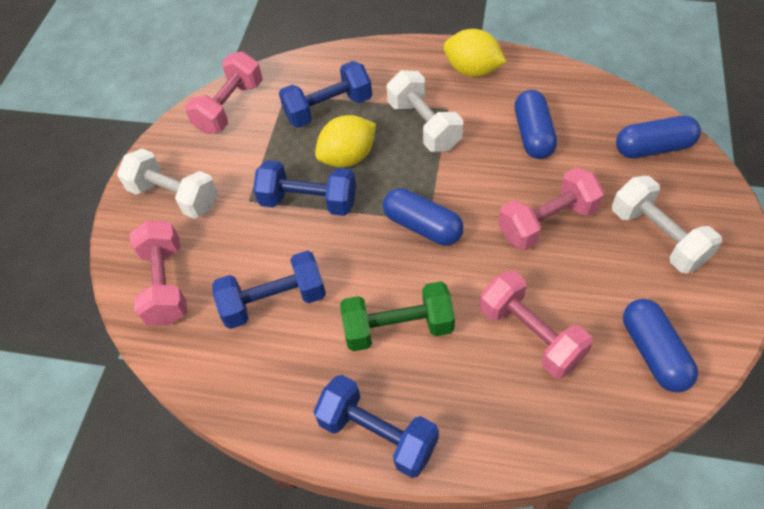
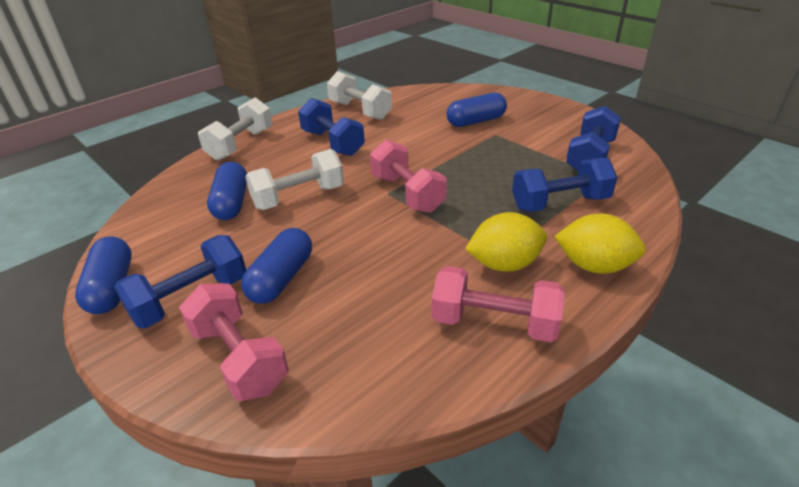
green dumbbell: 1 -> 0
pink dumbbell: 4 -> 3

